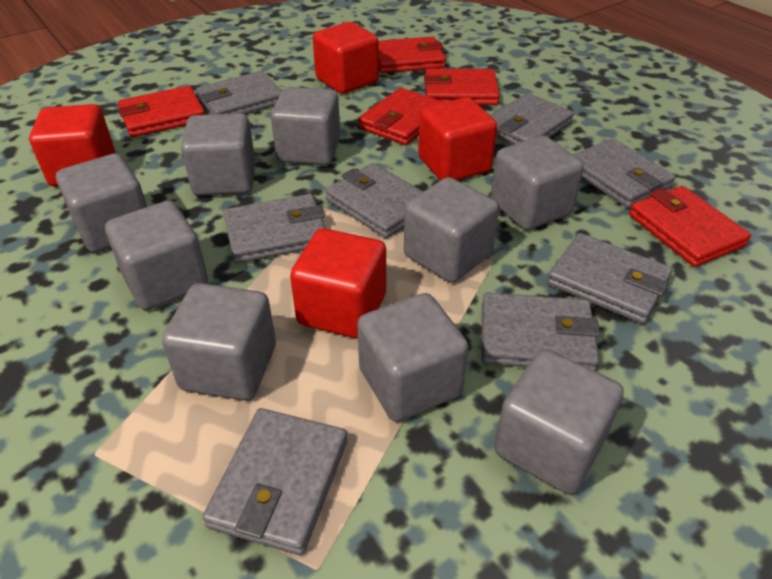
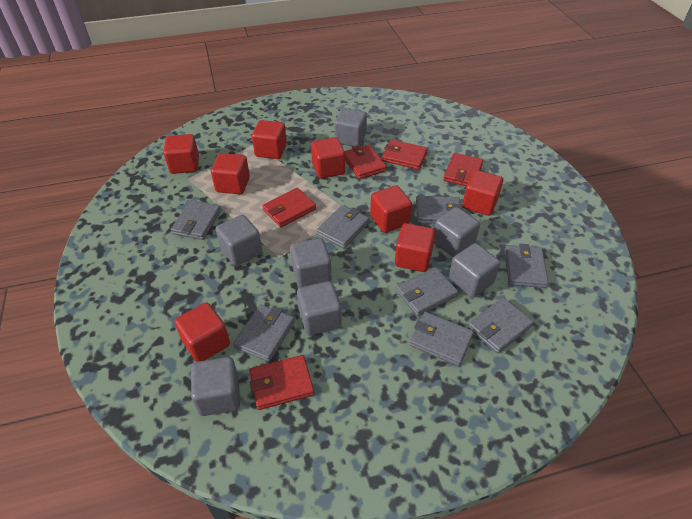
grey cube: 9 -> 7
red cube: 4 -> 8

